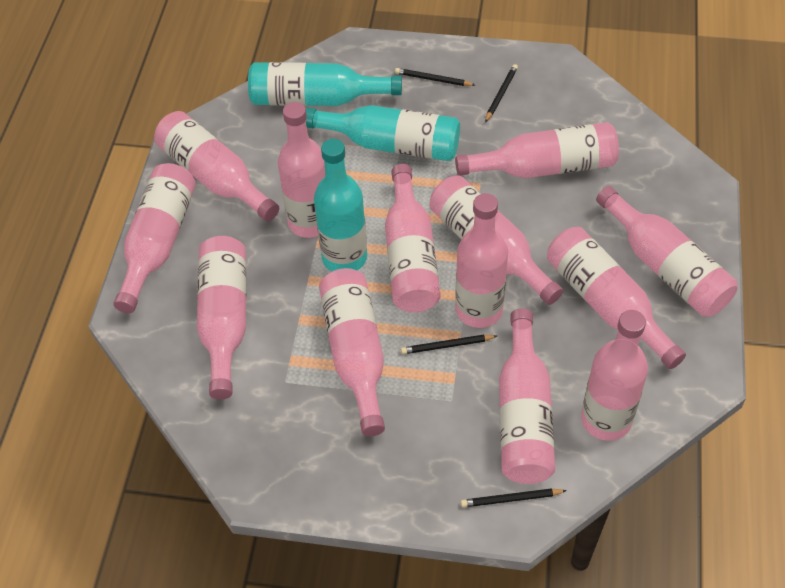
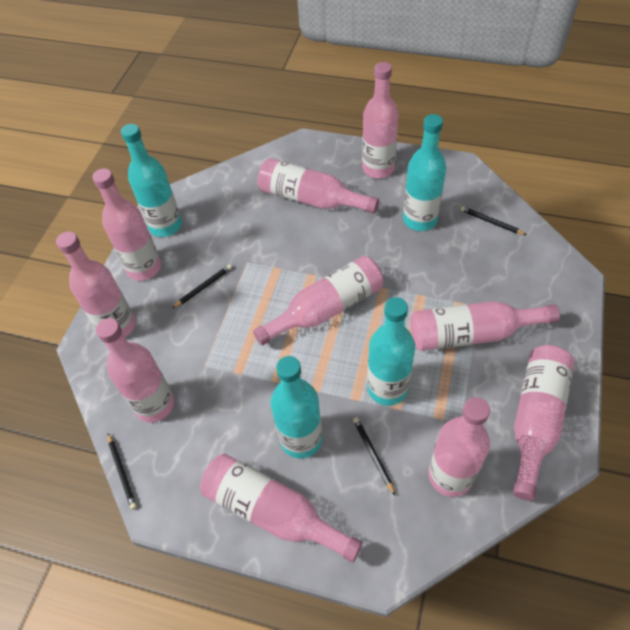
pink bottle: 13 -> 10
turquoise bottle: 3 -> 4

